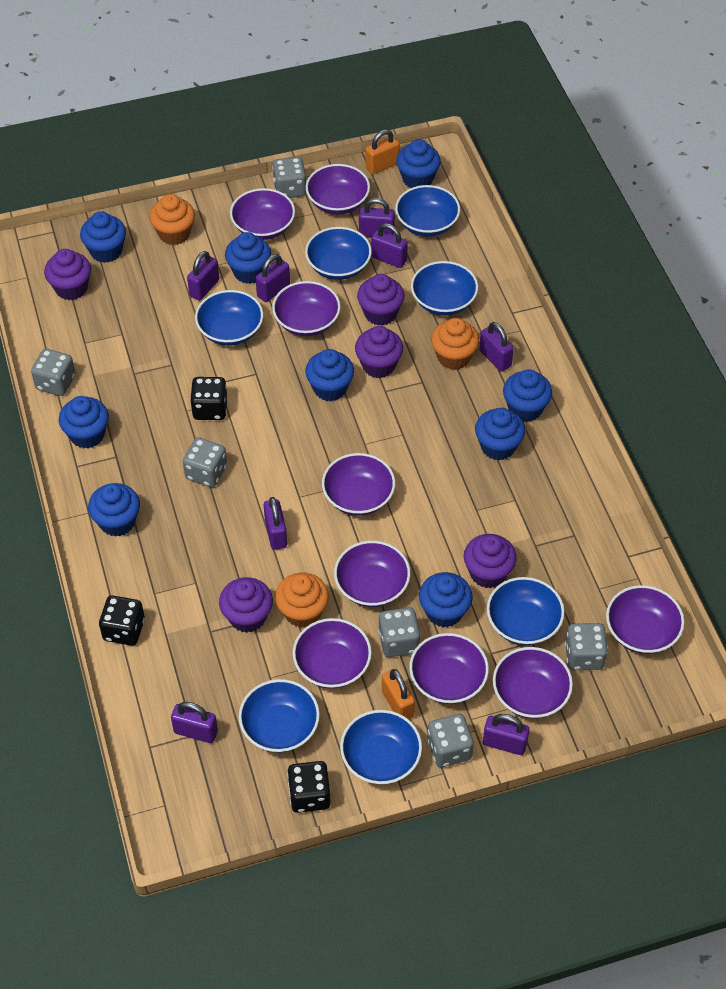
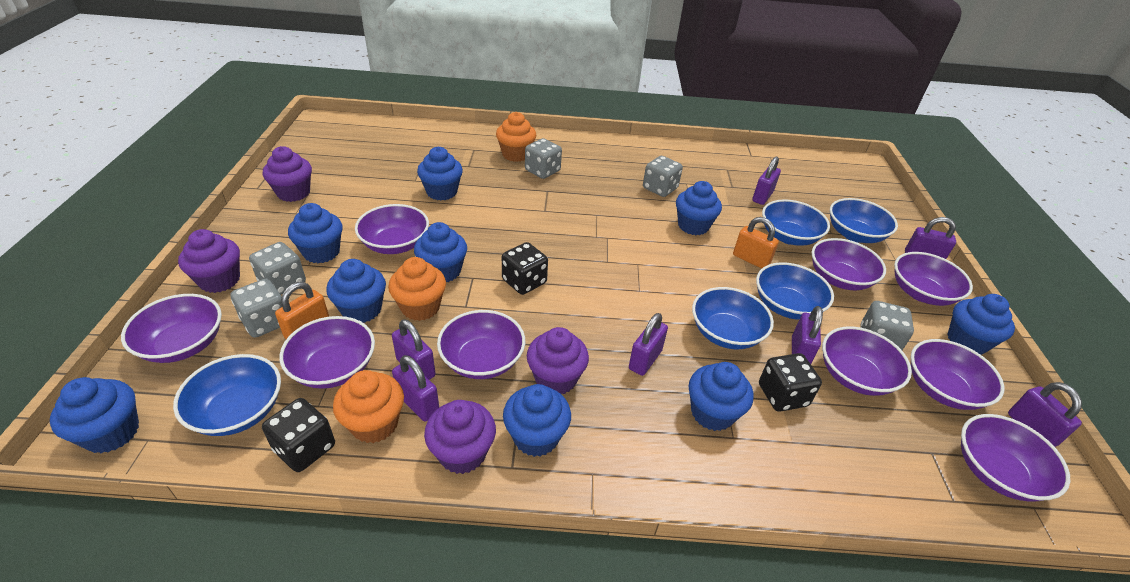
blue bowl: 7 -> 5
grey dice: 6 -> 5
purple cupcake: 5 -> 4
purple padlock: 8 -> 7

